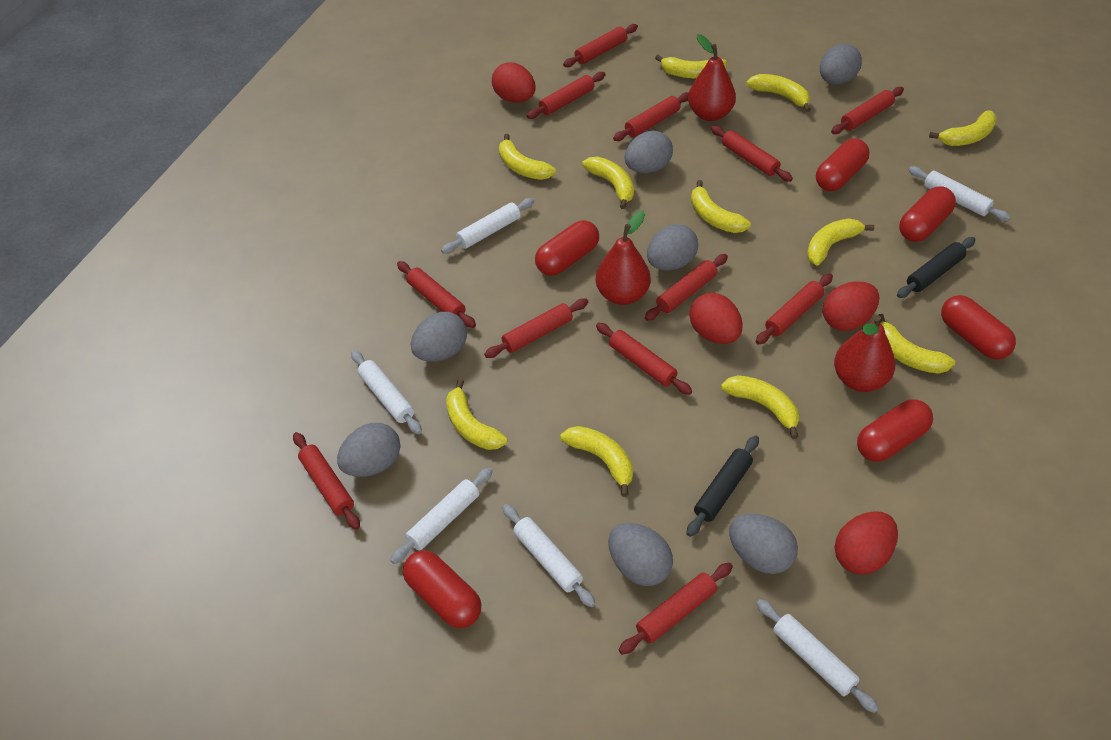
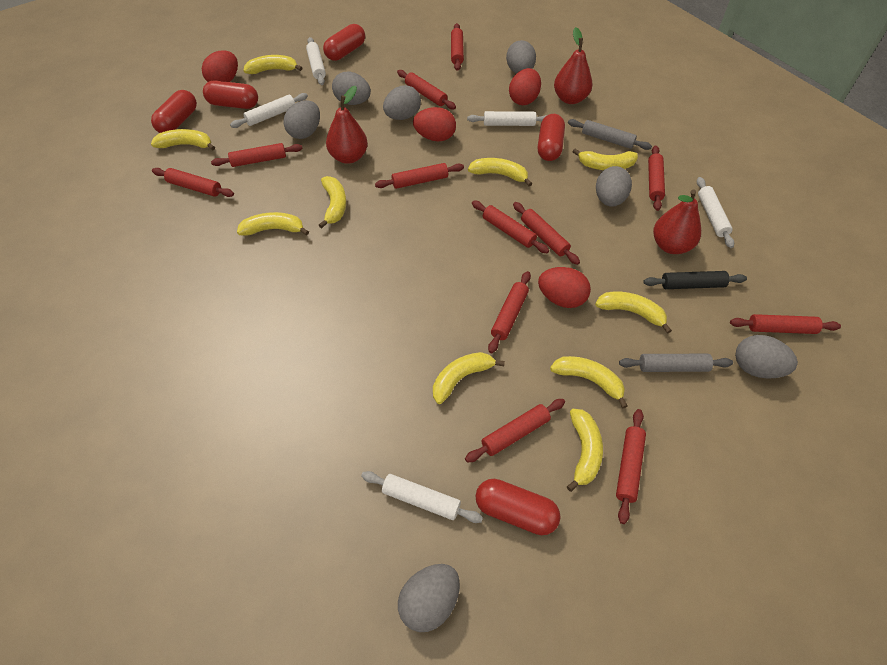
black rolling pin: 2 -> 1
grey rolling pin: 0 -> 2
red capsule: 6 -> 5
white rolling pin: 6 -> 5
yellow banana: 11 -> 10

